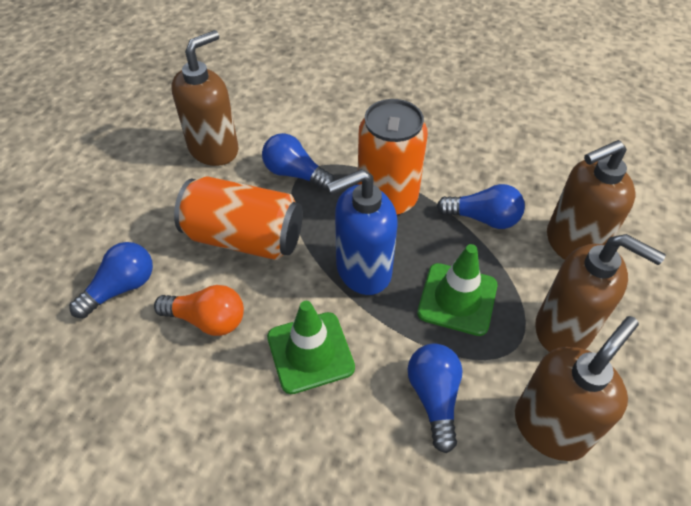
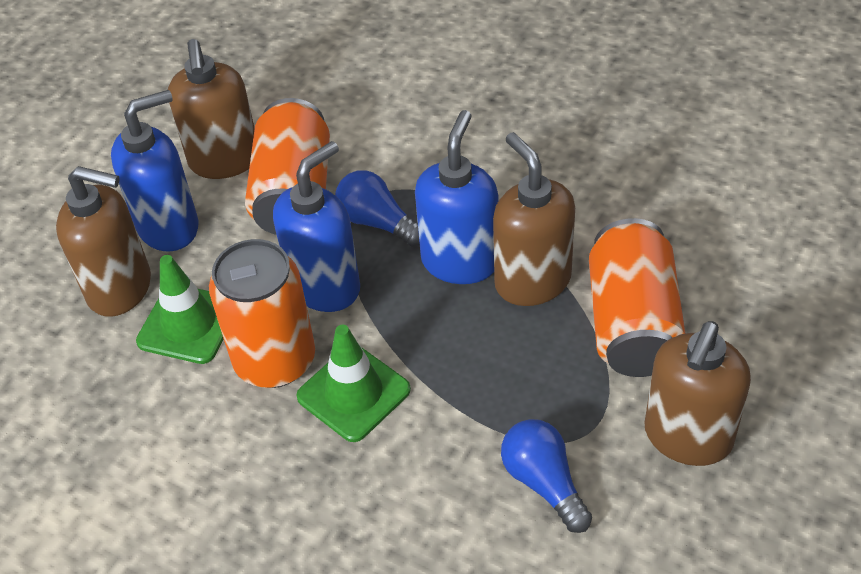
blue light bulb: 4 -> 2
blue soap dispenser: 1 -> 3
orange can: 2 -> 3
orange light bulb: 1 -> 0

